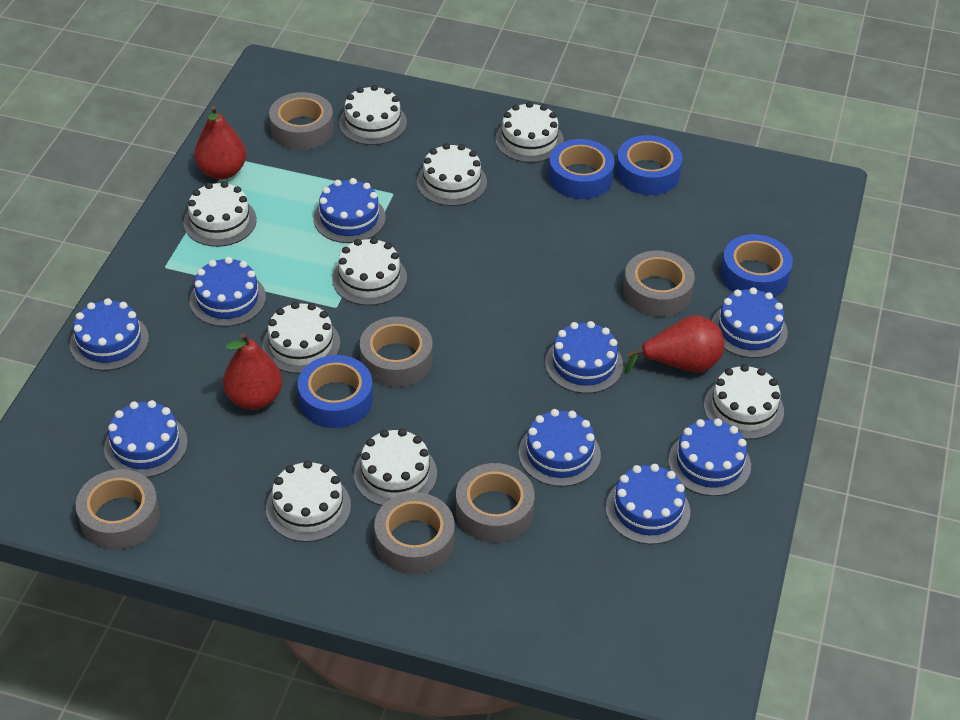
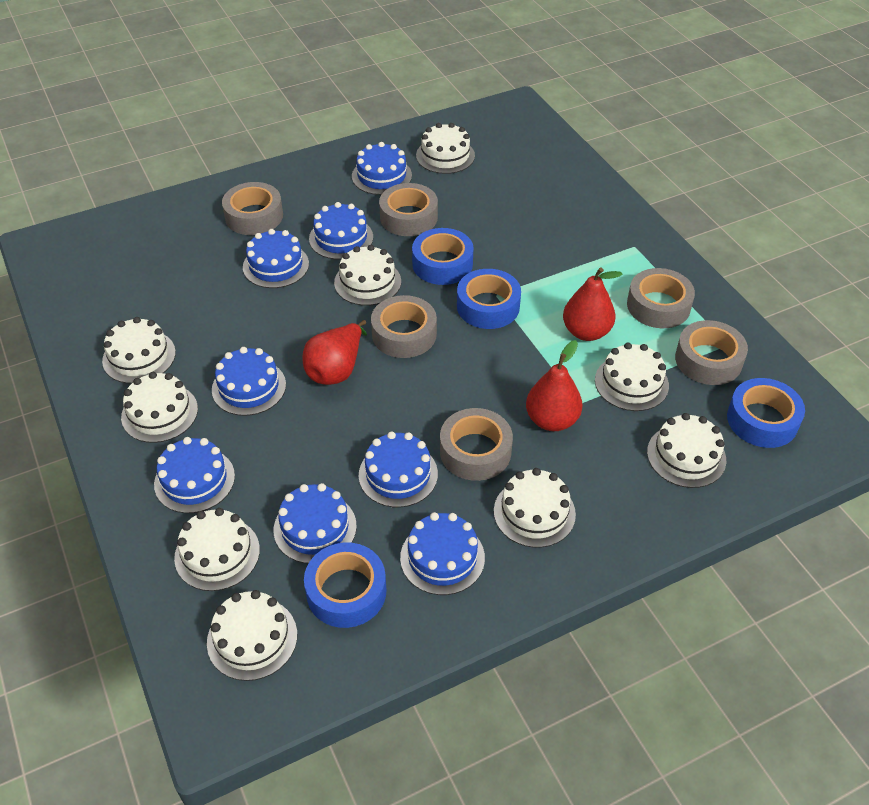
blue cake: 9 -> 8

